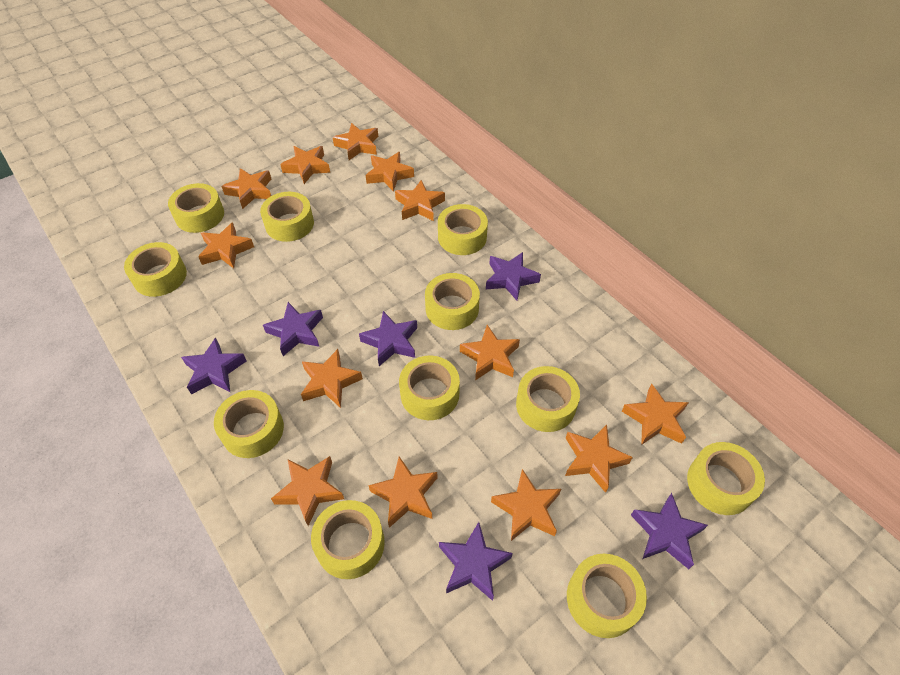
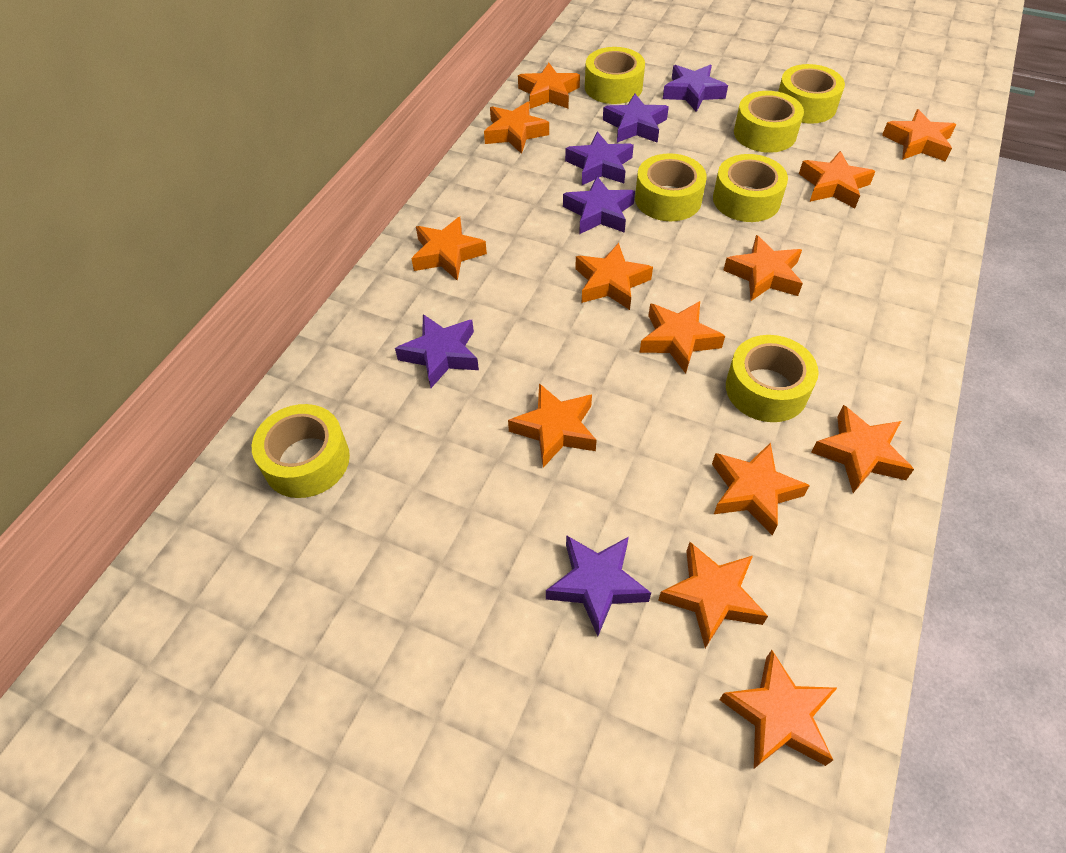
yellow tape: 11 -> 7

